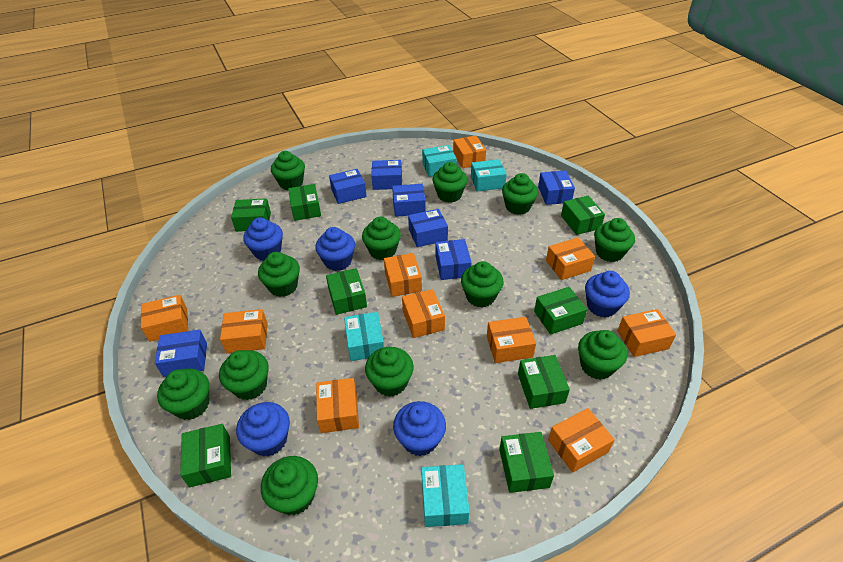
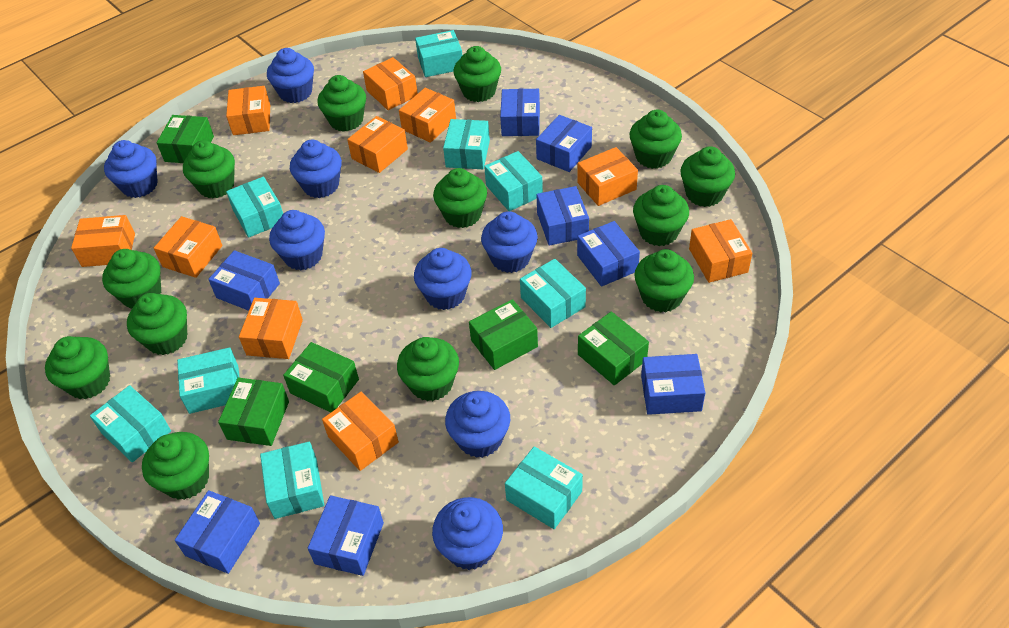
blue box: 7 -> 8
blue cupcake: 5 -> 8
green box: 8 -> 5
green cupcake: 12 -> 13
turquoise box: 4 -> 9

